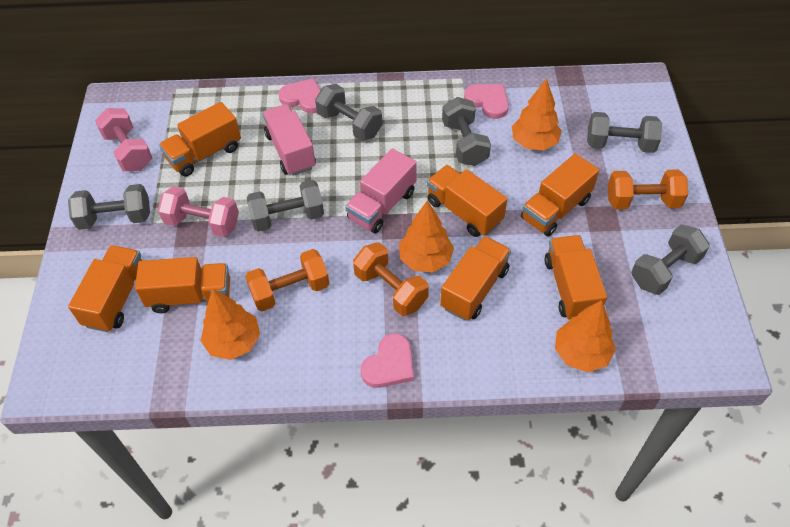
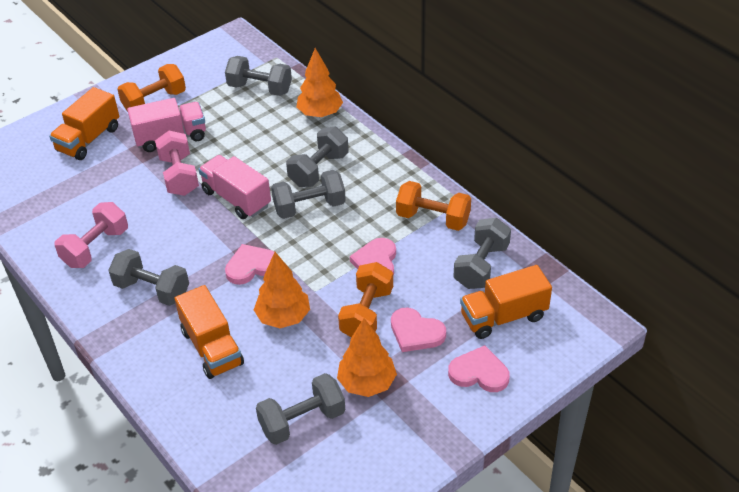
orange tree: 4 -> 3
orange truck: 7 -> 3
pink heart: 3 -> 4

